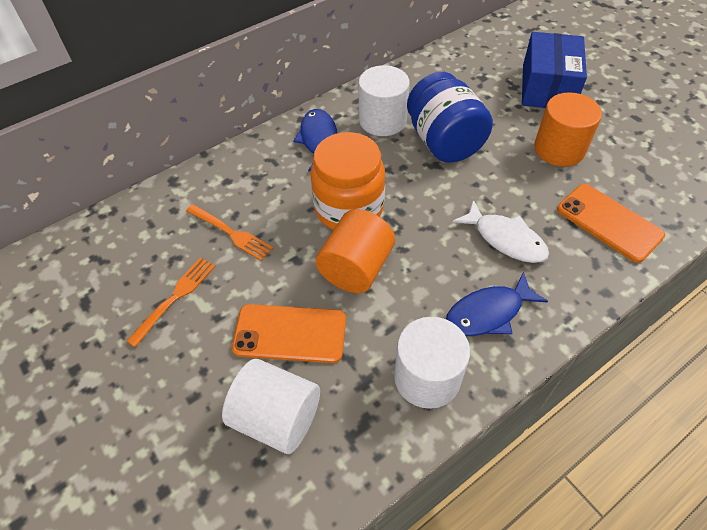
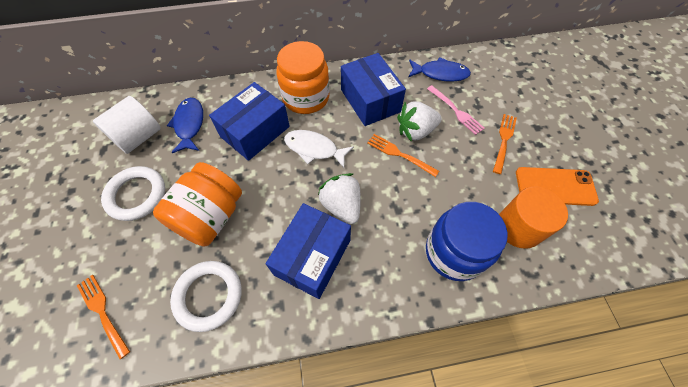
blue box: 1 -> 3
orange cylinder: 2 -> 1
orange fork: 2 -> 3
orange jar: 1 -> 2
orange phone: 2 -> 1
pink fork: 0 -> 1
white cylinder: 3 -> 1
white ring: 0 -> 2
white strawberry: 0 -> 2

